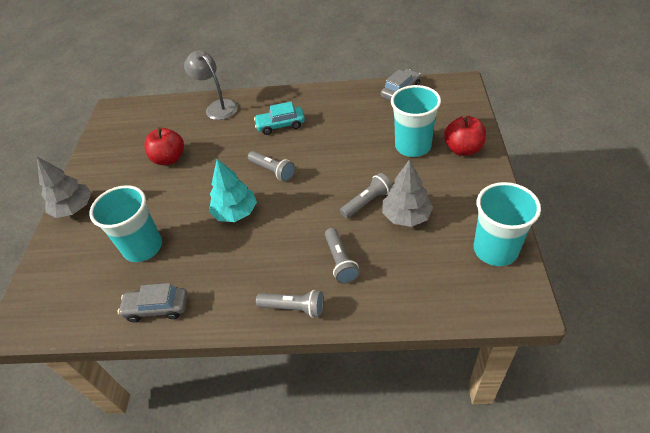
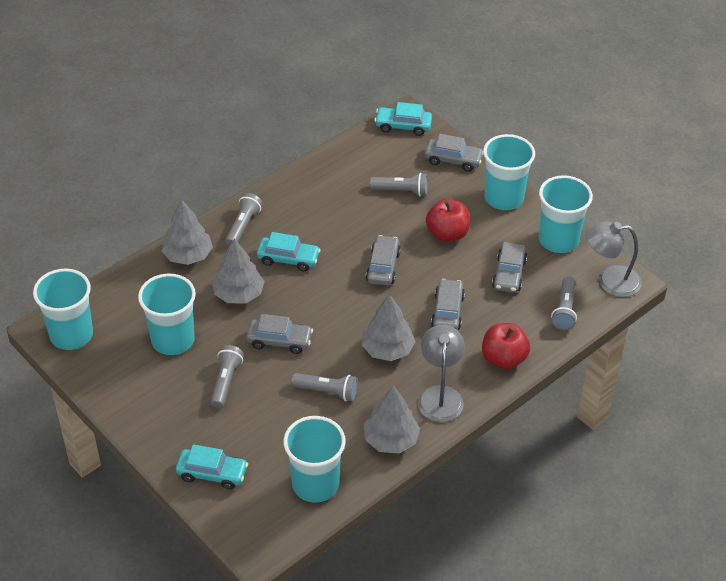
grey car: 2 -> 5
grey flashlight: 4 -> 5
grey lamp: 1 -> 2
grey tree: 2 -> 4
turquoise car: 1 -> 3
turquoise cup: 3 -> 5
turquoise tree: 1 -> 0

